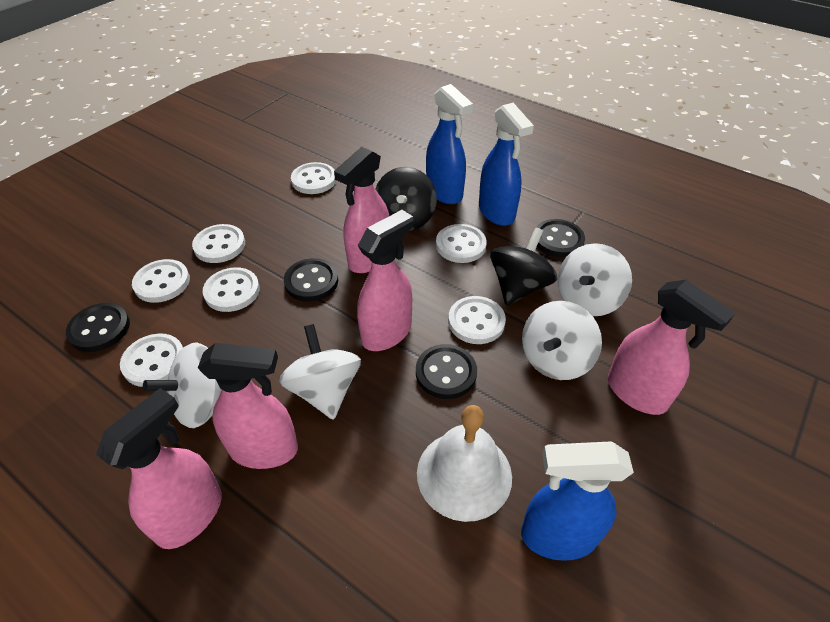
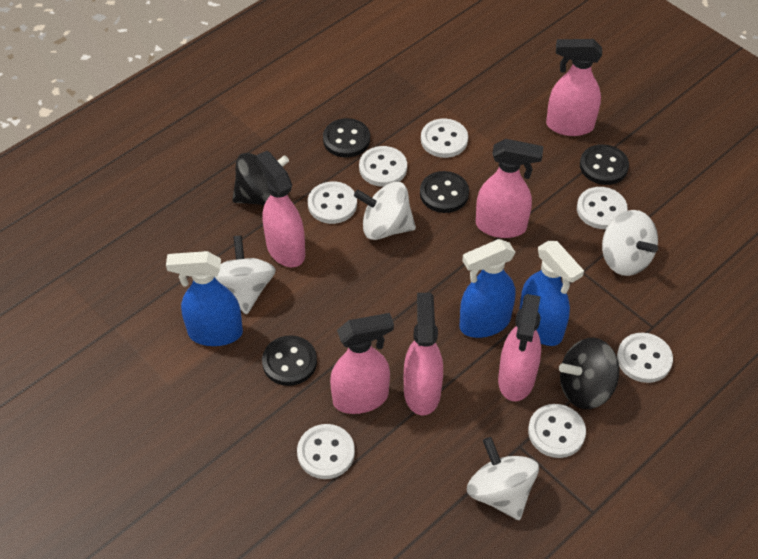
pink spray bottle: 5 -> 6
white bell: 1 -> 0

